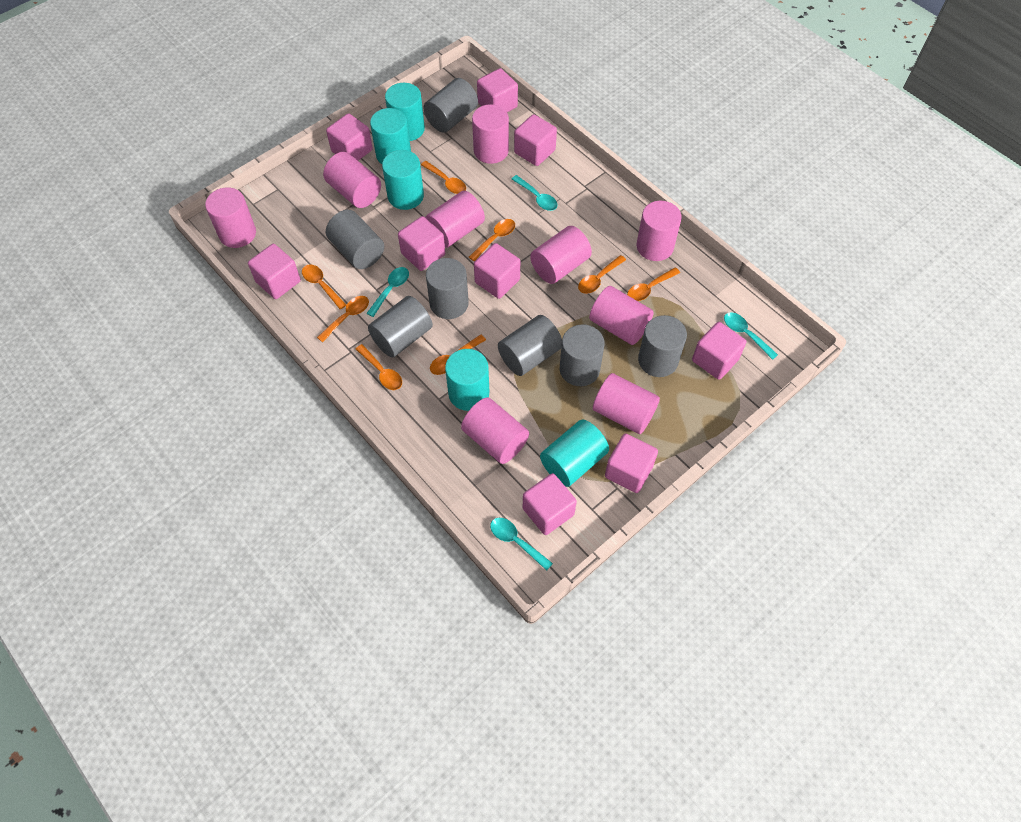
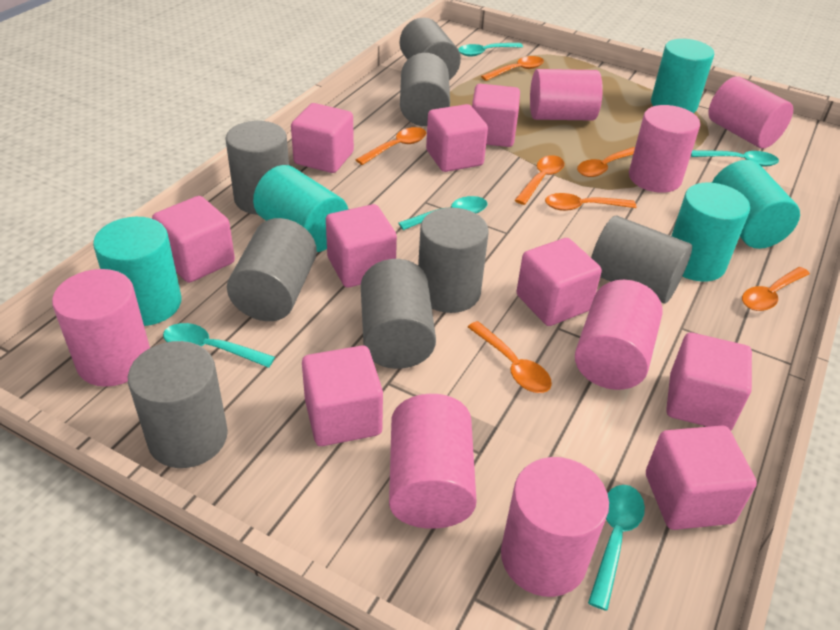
grey cylinder: 7 -> 8
orange spoon: 8 -> 7
pink cylinder: 9 -> 7
turquoise spoon: 4 -> 5

